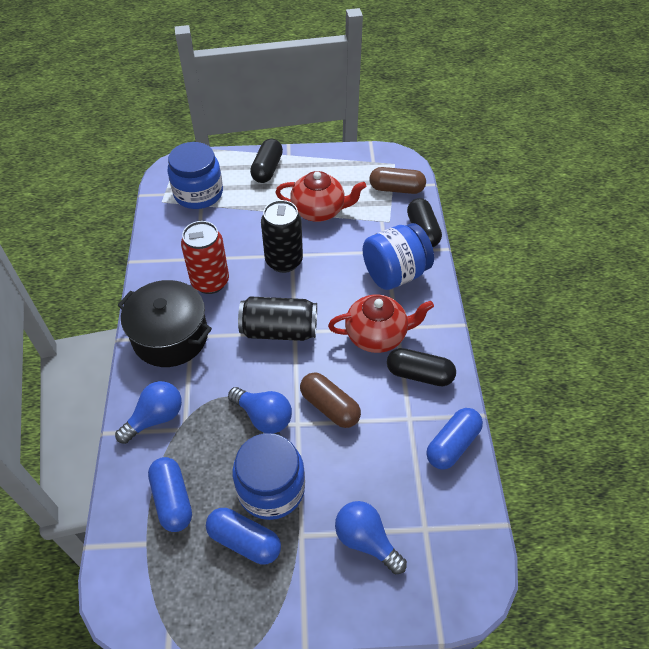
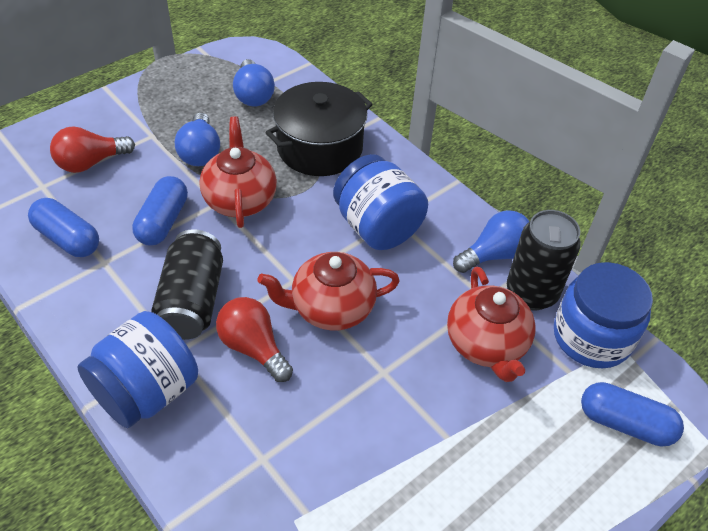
black capsule: 3 -> 0
brown capsule: 2 -> 0
red can: 1 -> 0
red light bulb: 0 -> 2
red teapot: 2 -> 3

